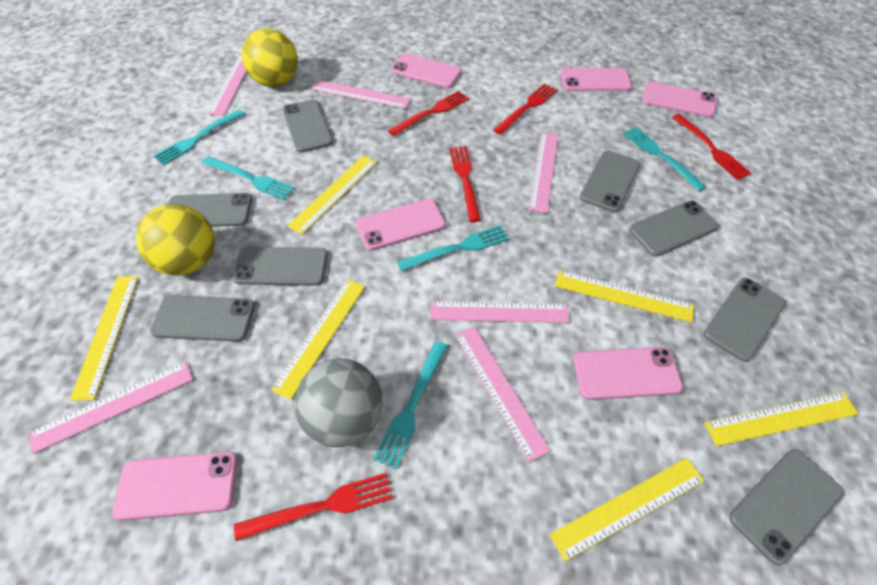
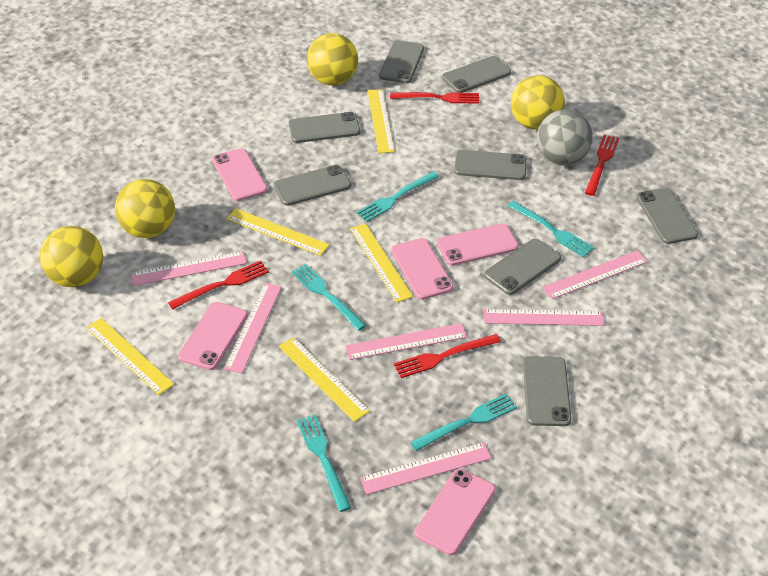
pink phone: 6 -> 5
red fork: 5 -> 4
yellow ball: 2 -> 4
yellow ruler: 6 -> 5

